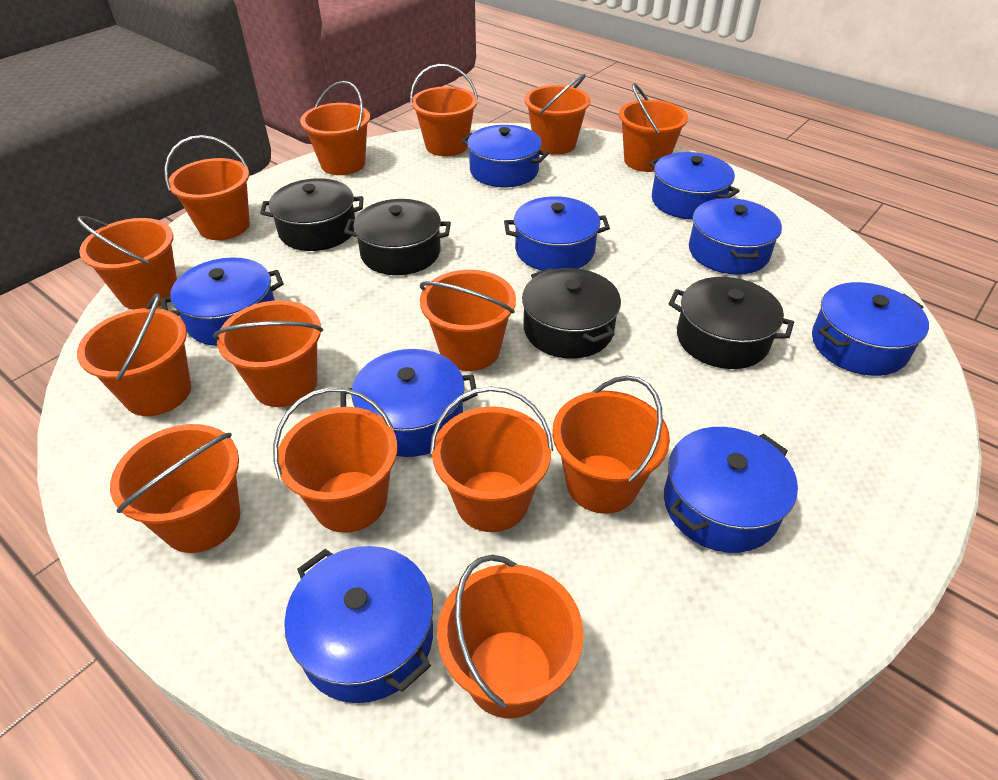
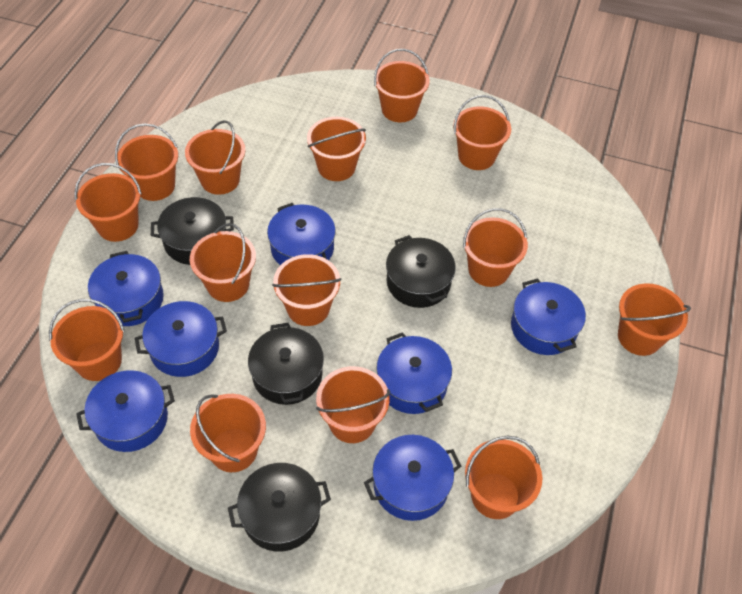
blue pot: 9 -> 7

